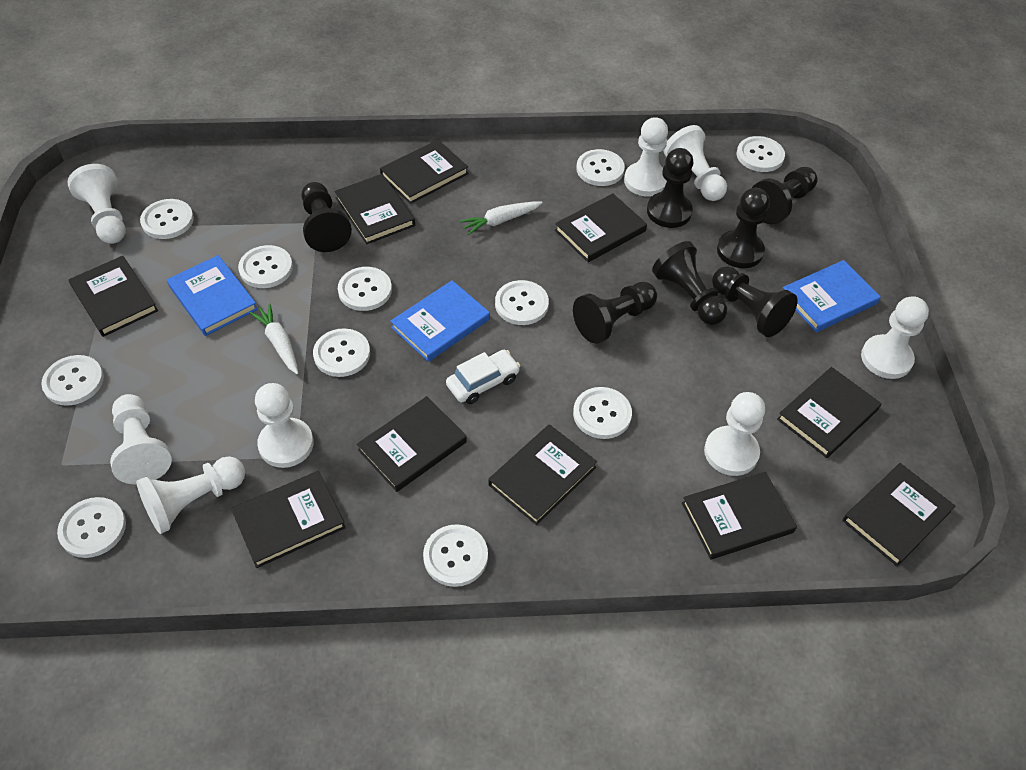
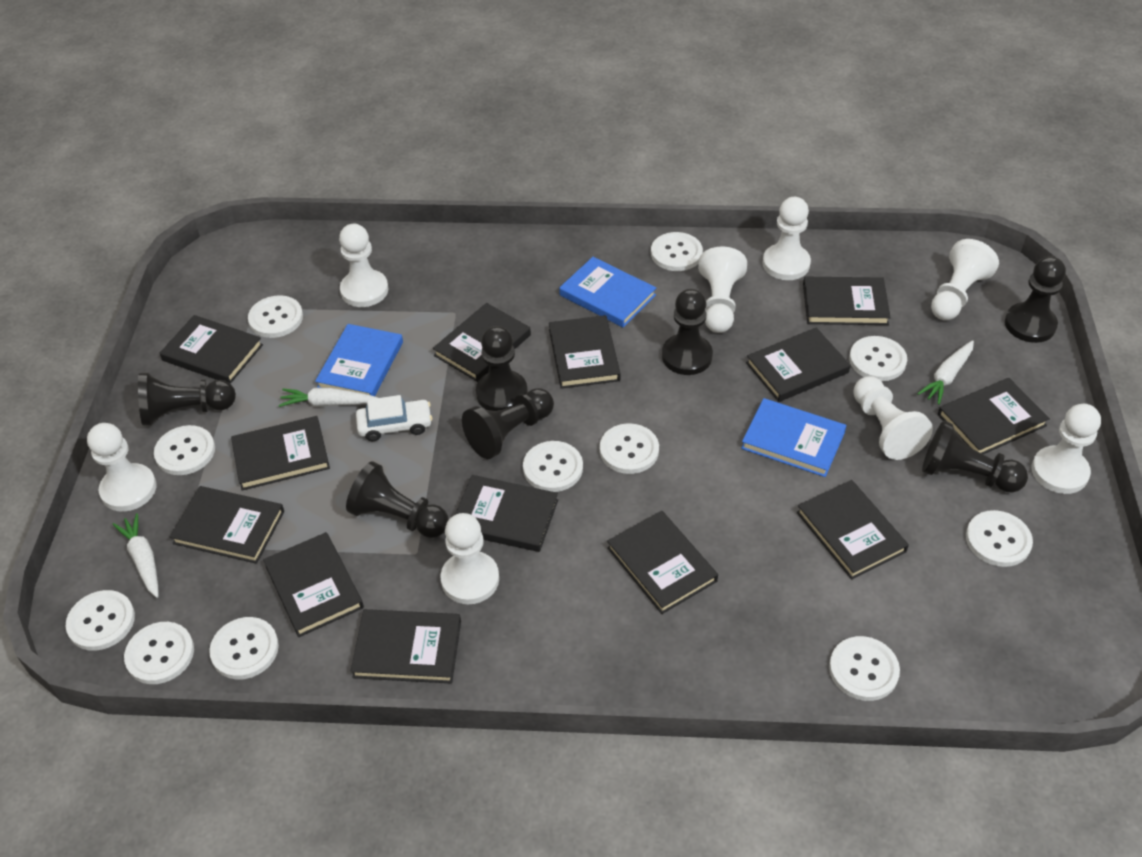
black book: 10 -> 13
white carrot: 2 -> 3

